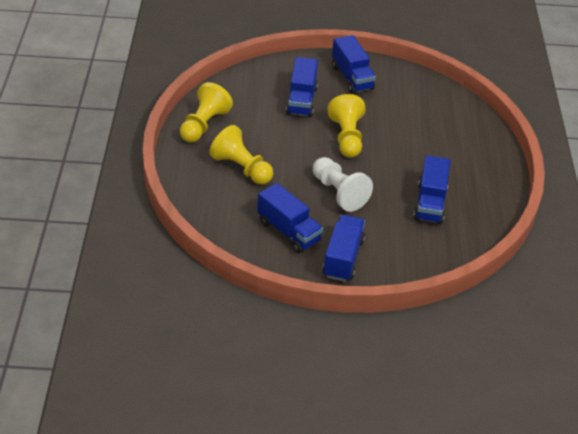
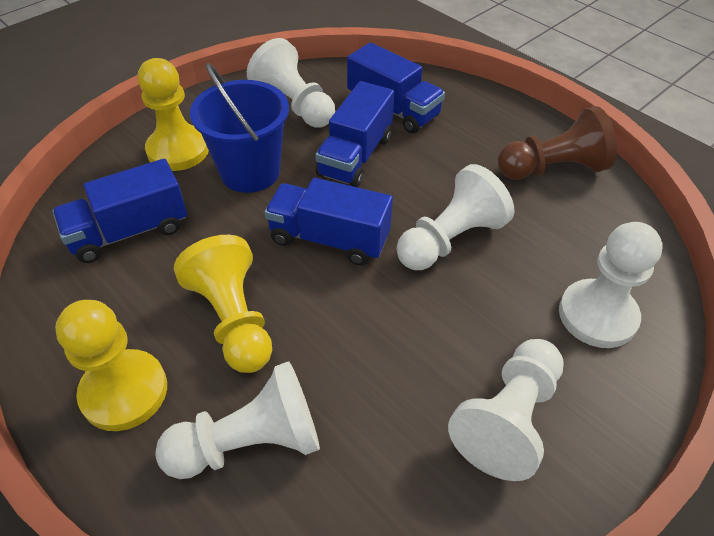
blue bucket: 0 -> 1
blue truck: 5 -> 4
brown pawn: 0 -> 1
white pawn: 1 -> 5

